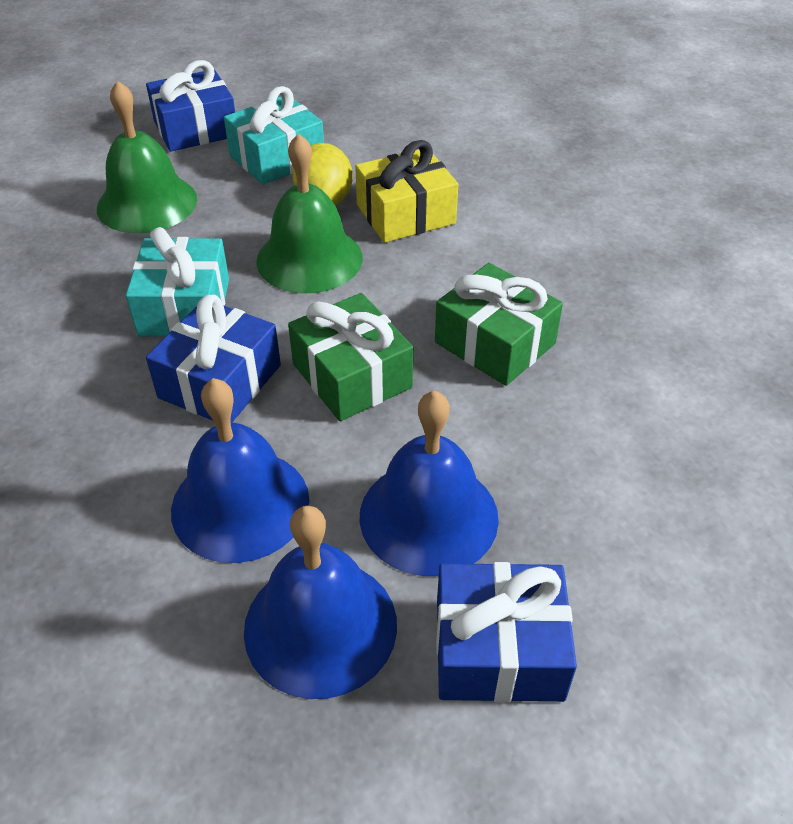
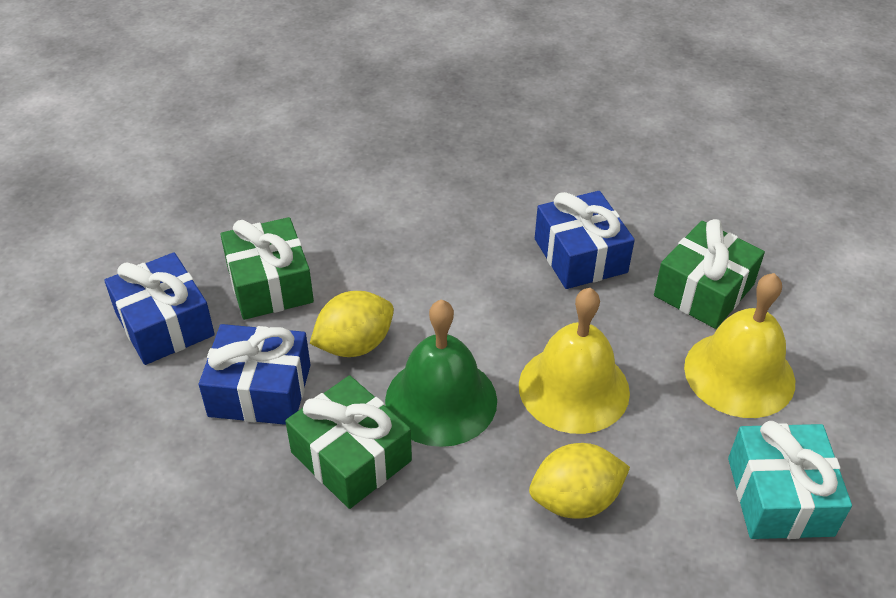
blue bell: 3 -> 0
green bell: 2 -> 1
green gift: 2 -> 3
turquoise gift: 2 -> 1
yellow bell: 0 -> 2
yellow gift: 1 -> 0
yellow lemon: 1 -> 2

